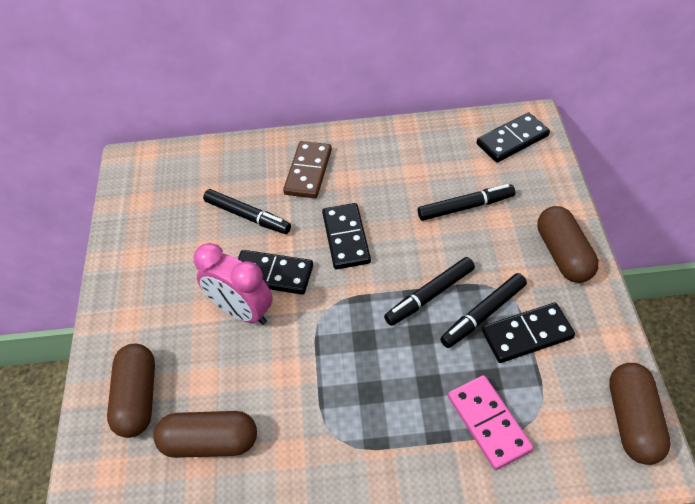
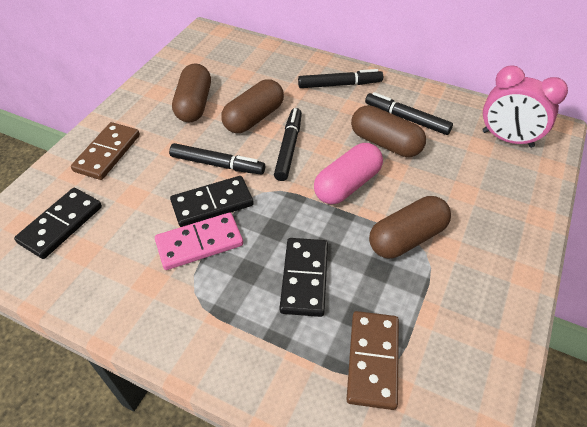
black domino: 4 -> 3
brown domino: 1 -> 2
pink capsule: 0 -> 1

